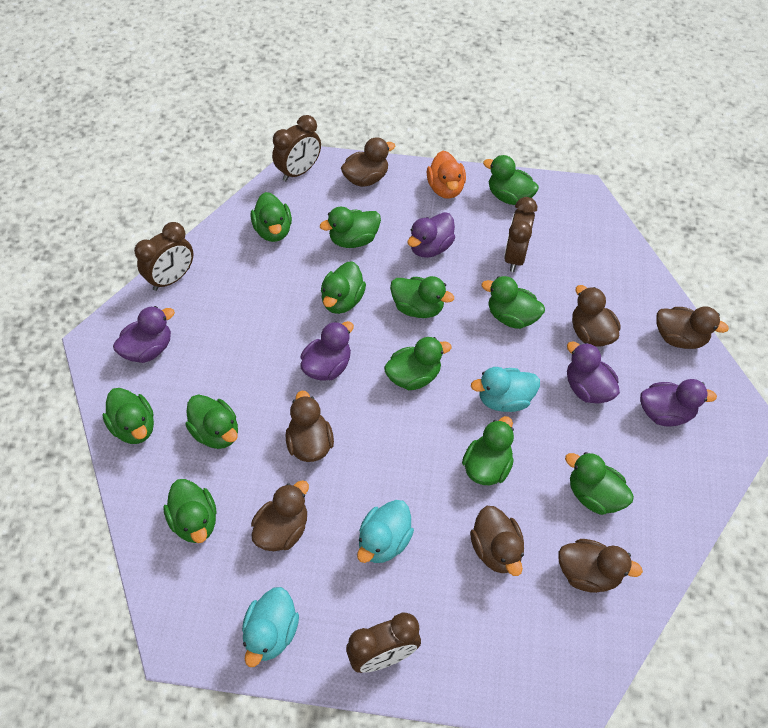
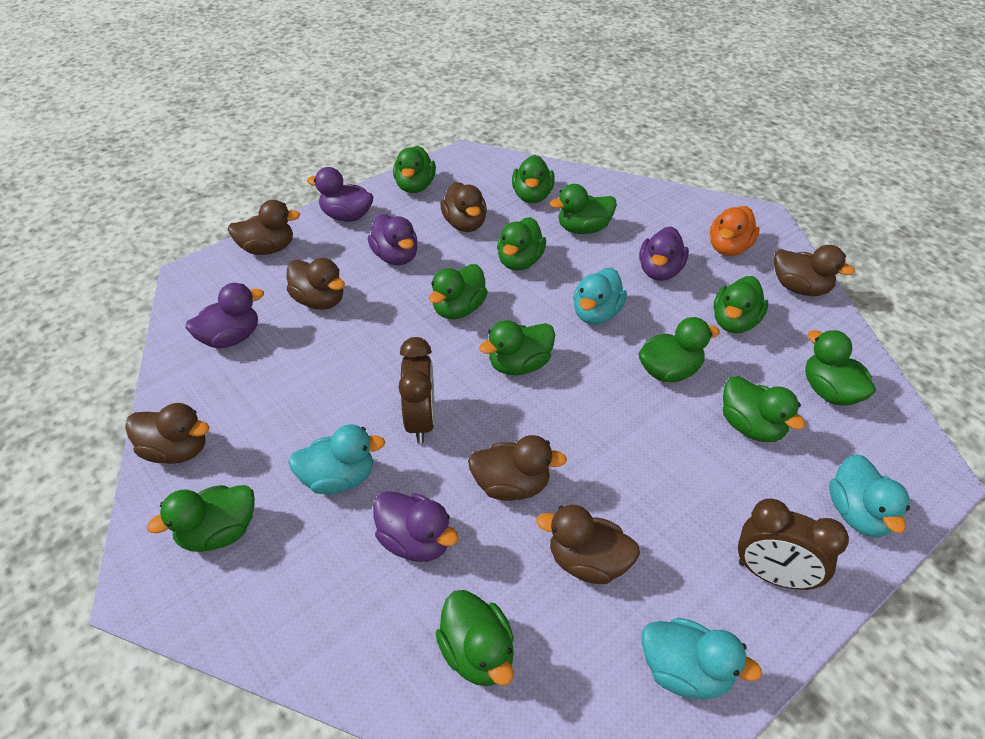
brown clock: 4 -> 2
turquoise duck: 3 -> 4

